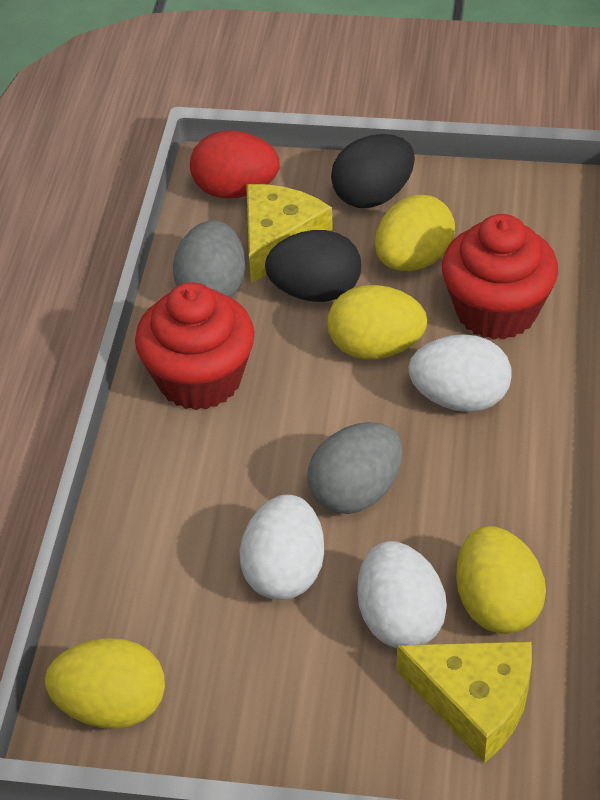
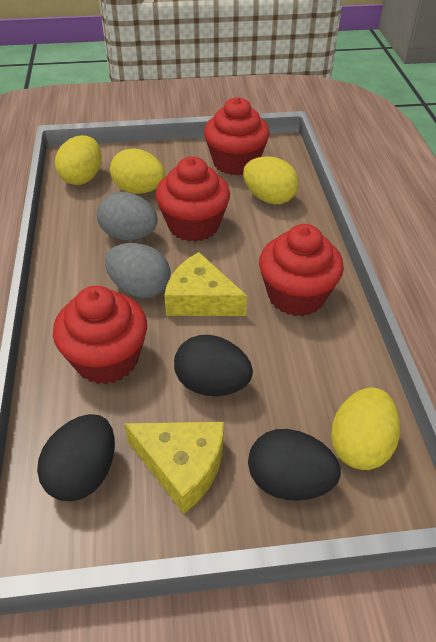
black egg: 2 -> 3
red cupcake: 2 -> 4
red egg: 1 -> 0
white egg: 3 -> 0

